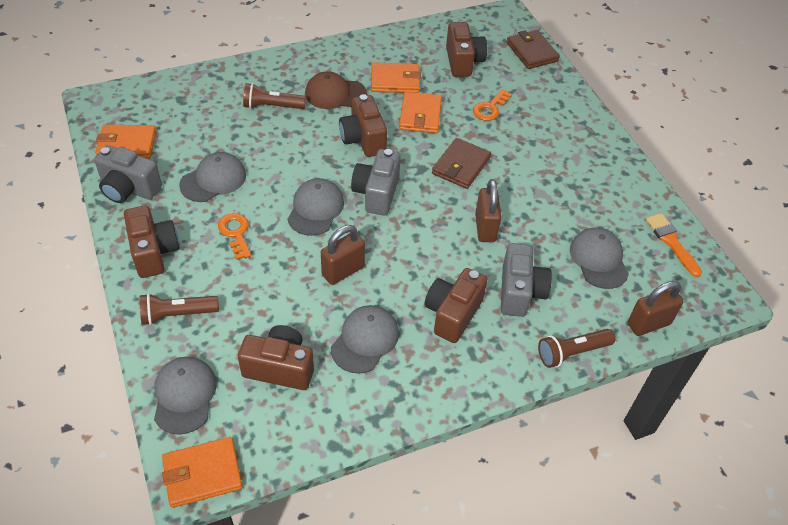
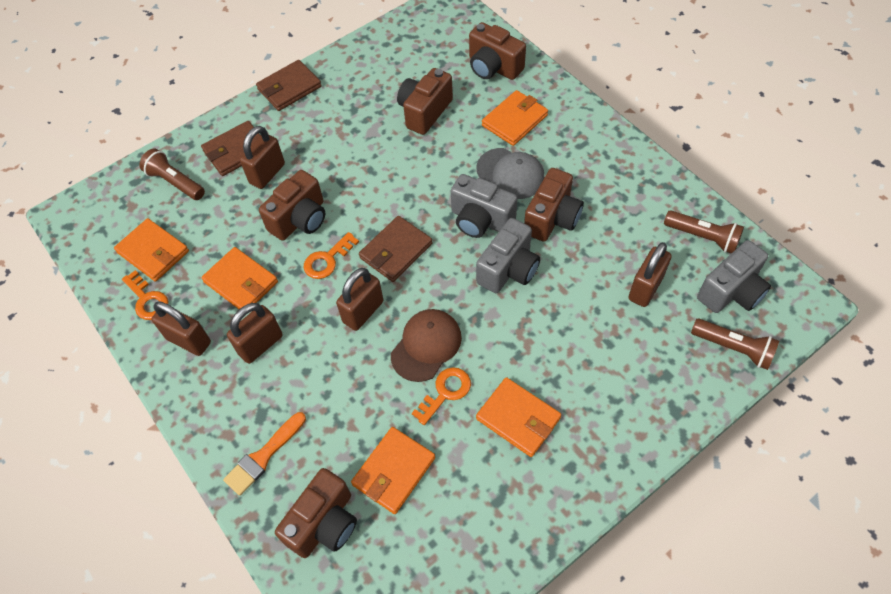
brown padlock: 3 -> 5
brown wallet: 2 -> 3
grey cap: 5 -> 1
orange key: 2 -> 3
orange wallet: 4 -> 5

